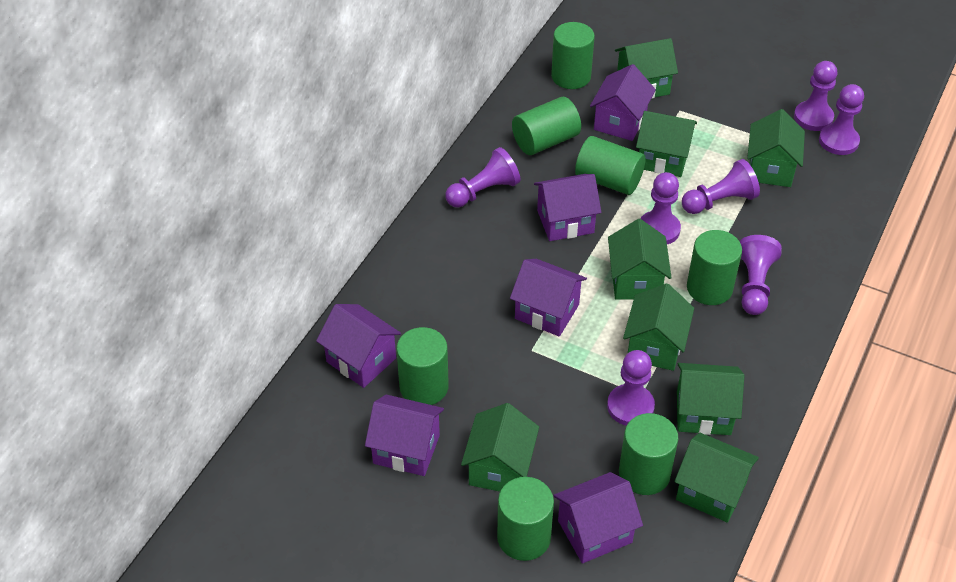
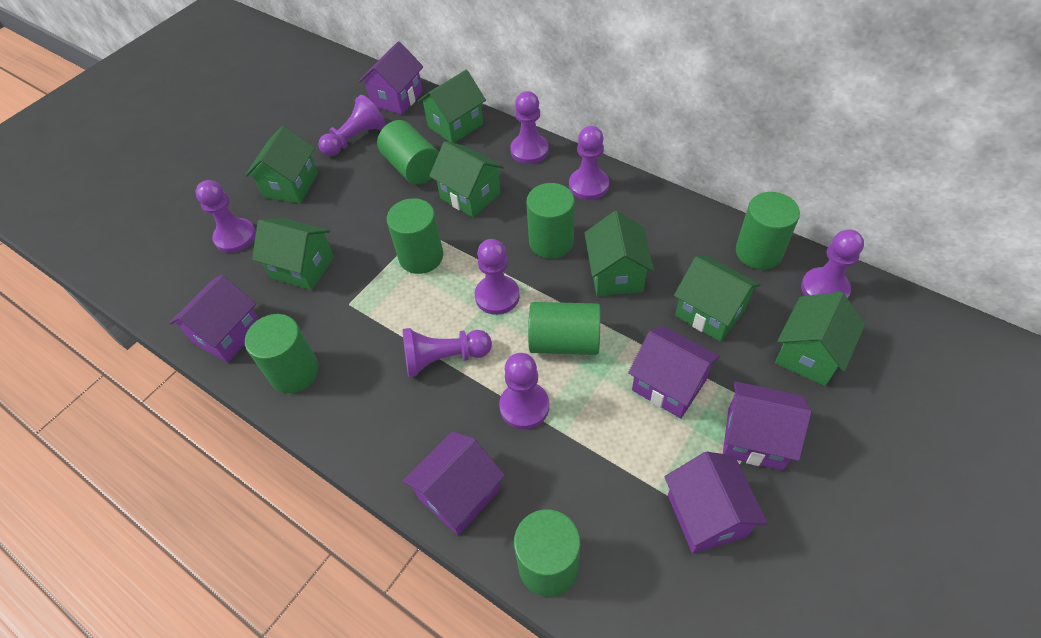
green house: 8 -> 7
purple pawn: 7 -> 8

